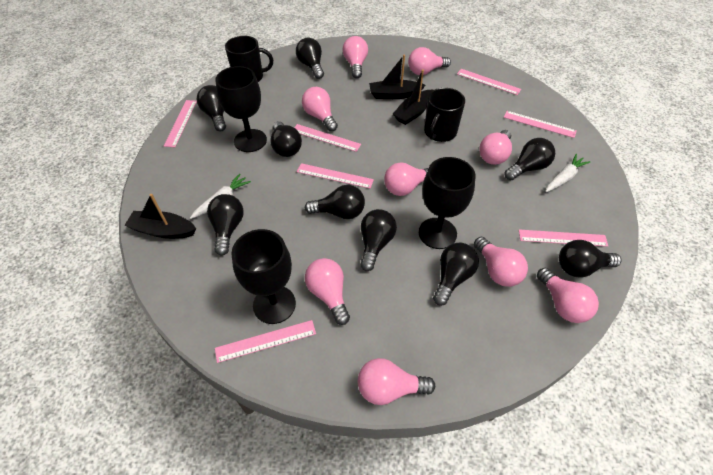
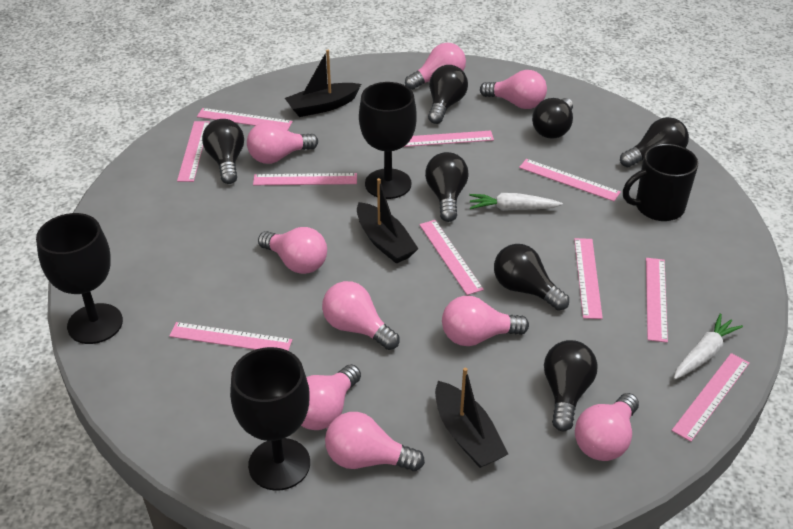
black light bulb: 9 -> 7
black mug: 2 -> 1
pink ruler: 7 -> 10

